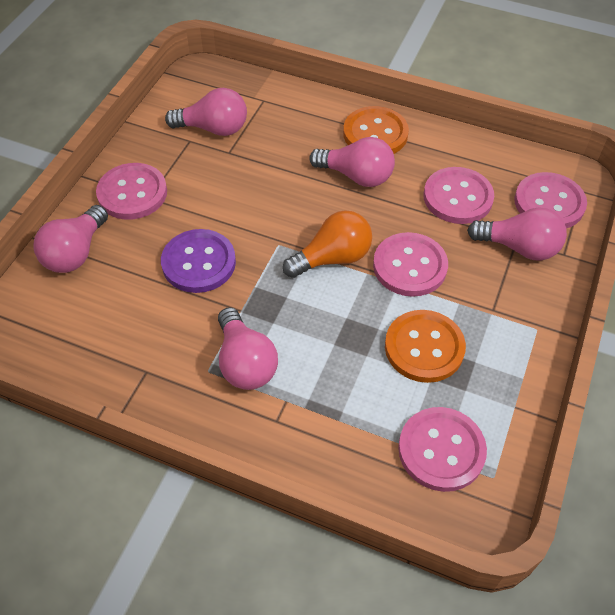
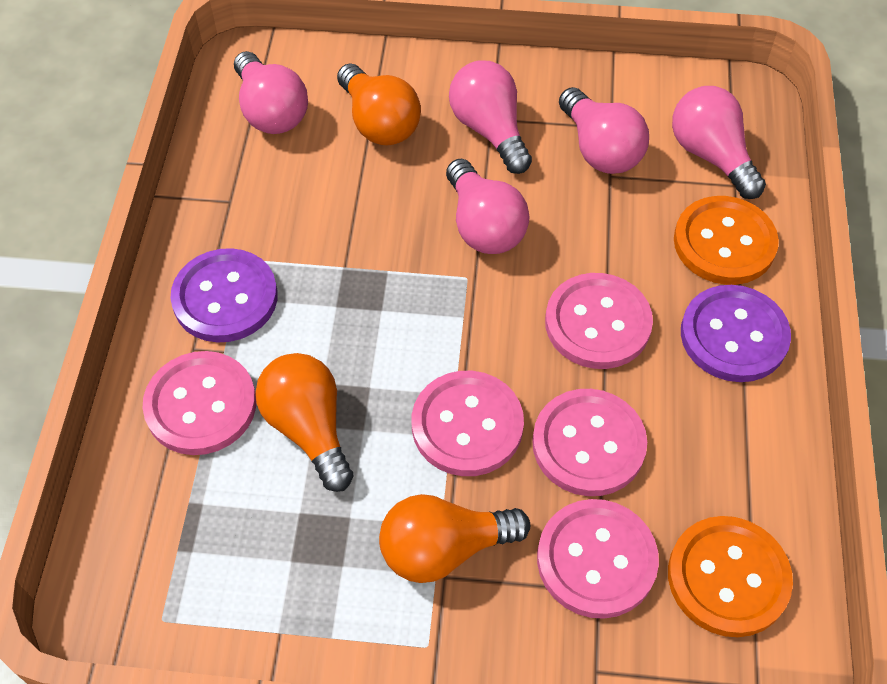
orange light bulb: 1 -> 3
purple button: 1 -> 2

